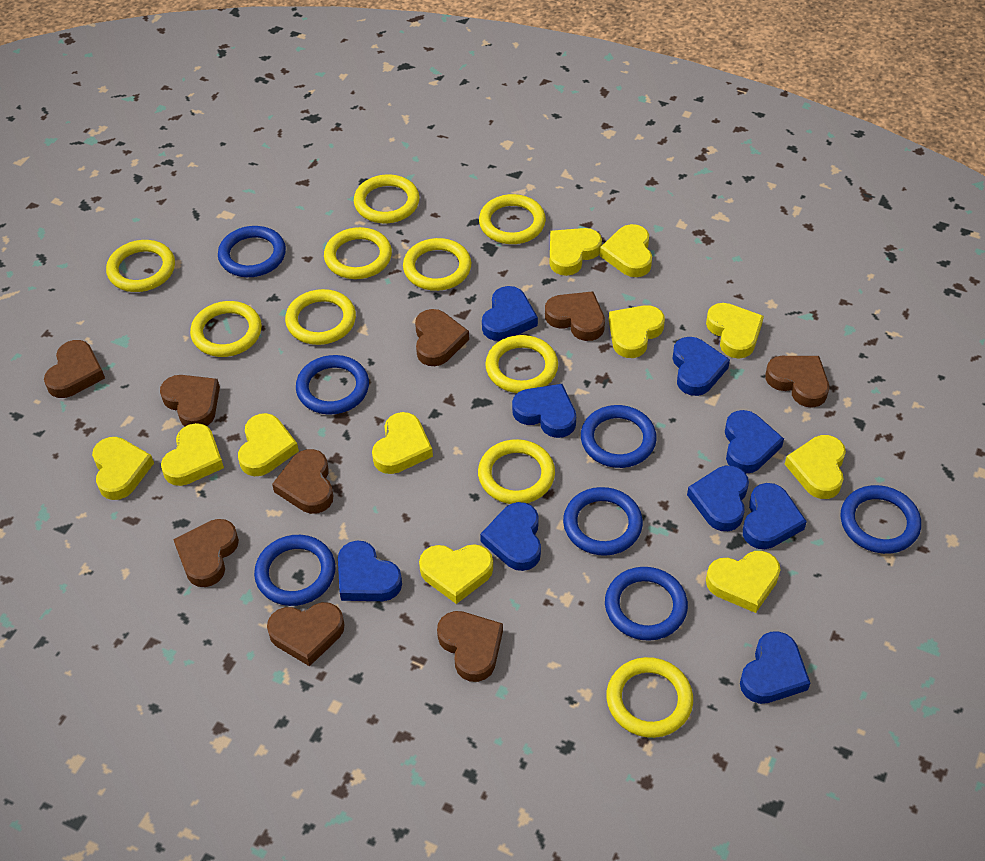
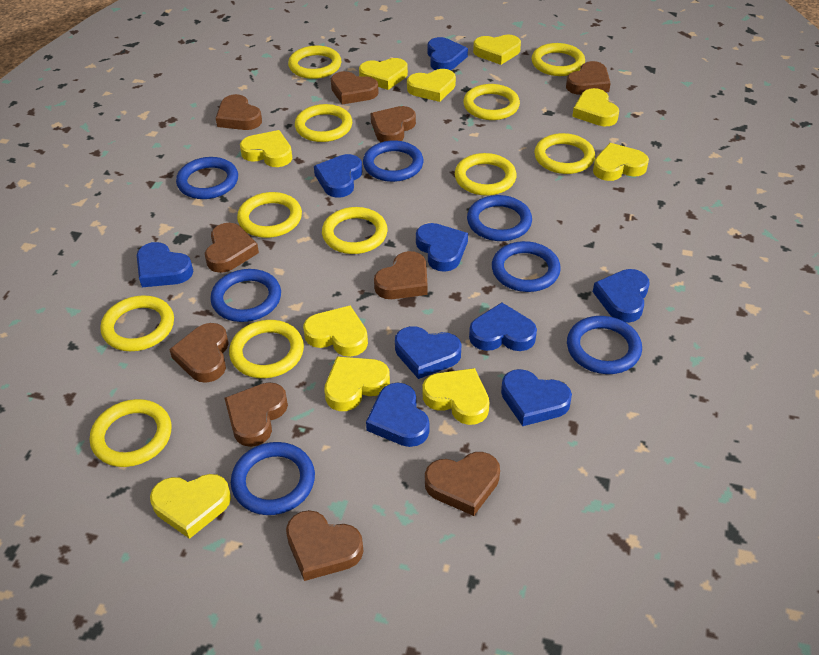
brown heart: 9 -> 10
yellow heart: 11 -> 10
yellow ring: 10 -> 11

